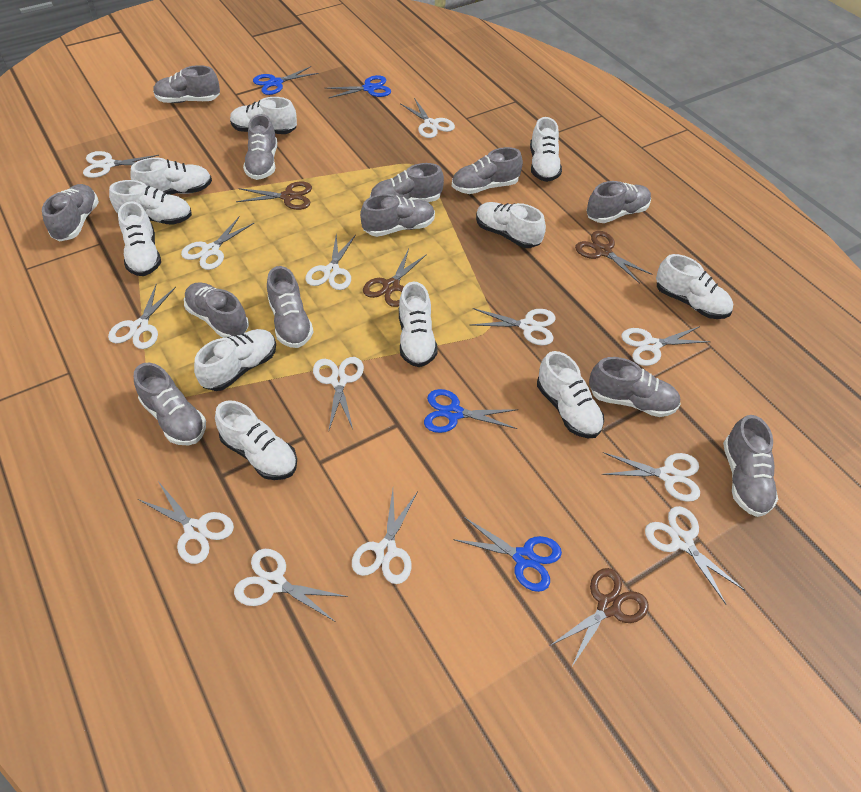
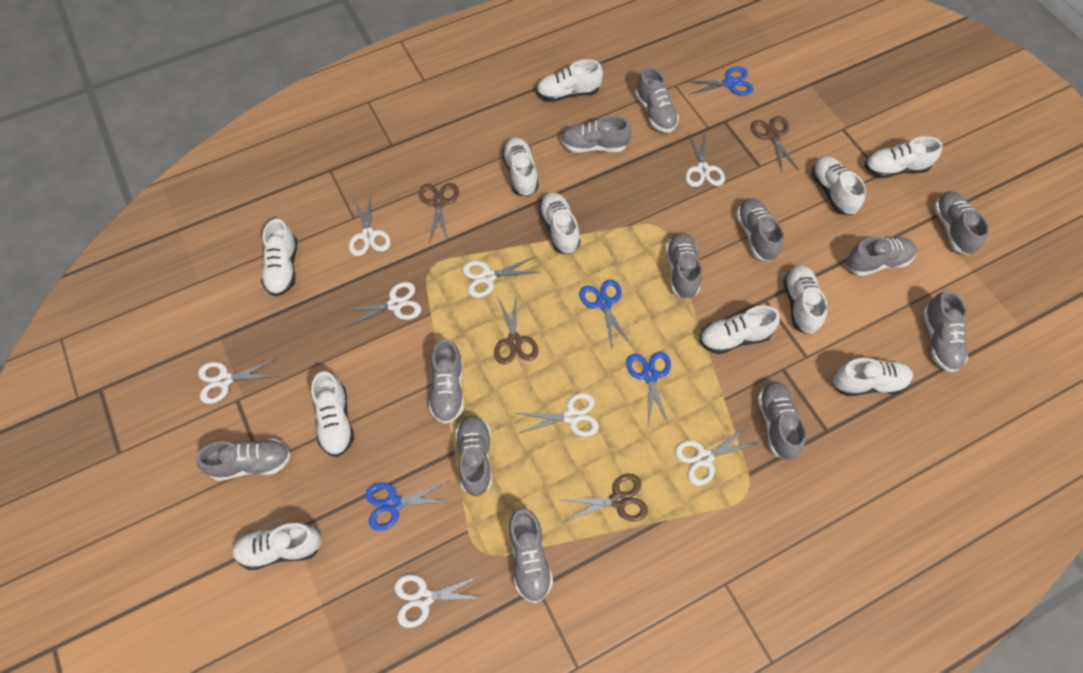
white scissors: 13 -> 8

